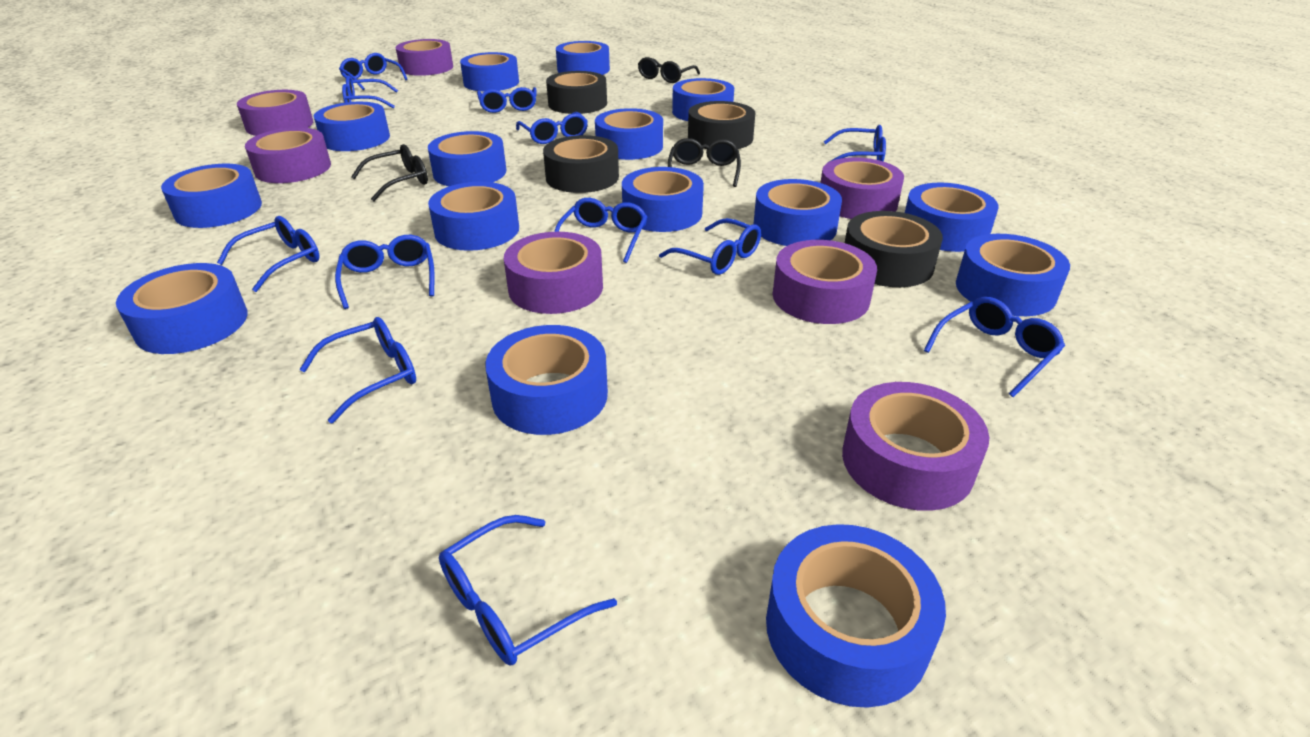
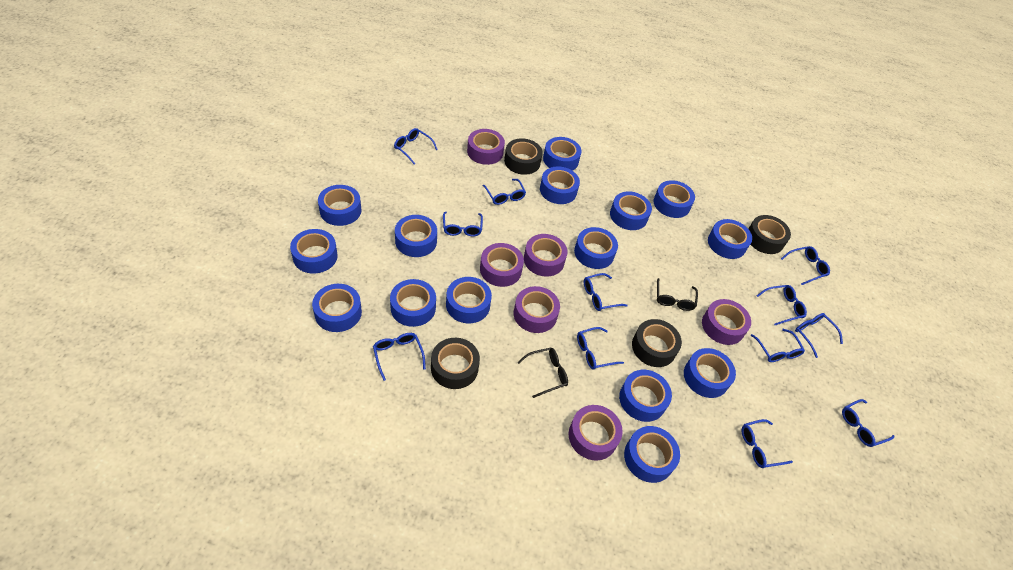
black glasses: 3 -> 2
purple tape: 7 -> 6

